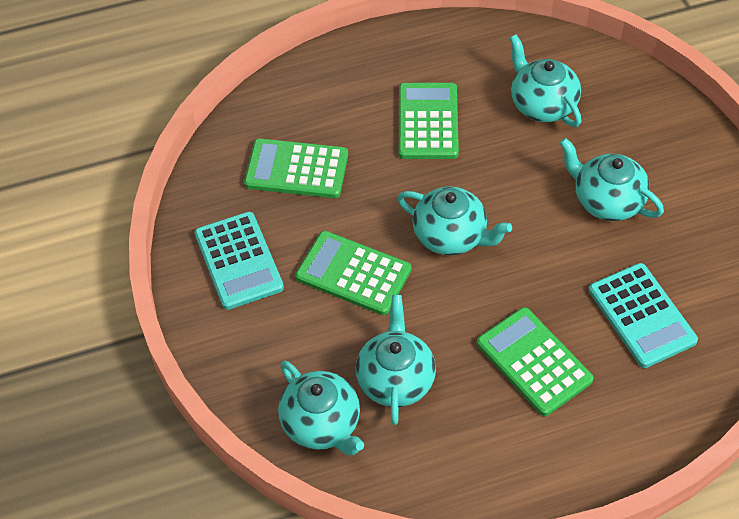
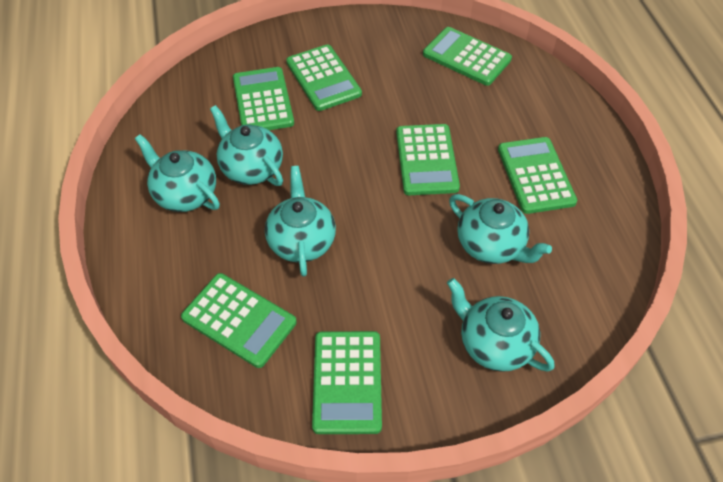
green calculator: 4 -> 7
turquoise calculator: 2 -> 0

